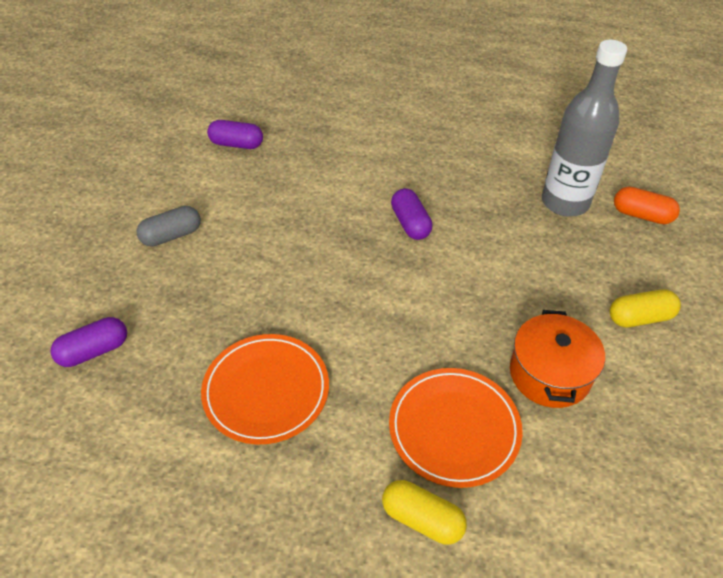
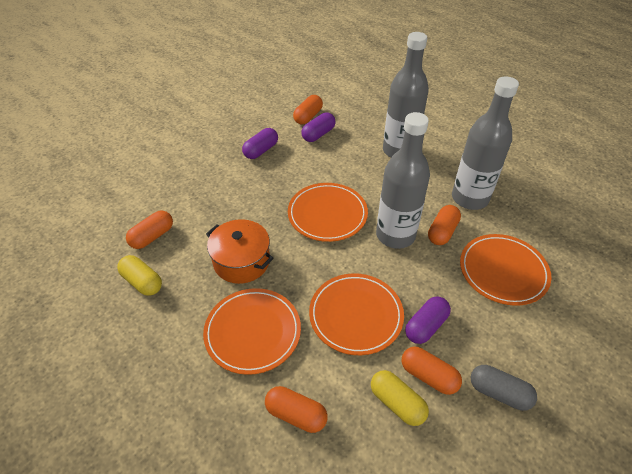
grey bottle: 1 -> 3
orange capsule: 1 -> 5
orange plate: 2 -> 4

